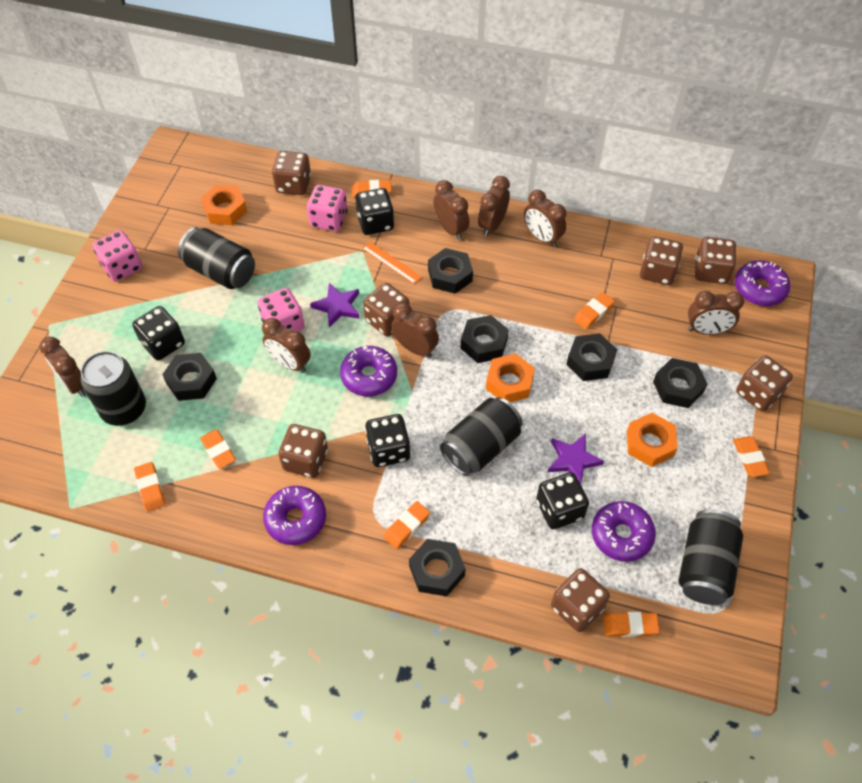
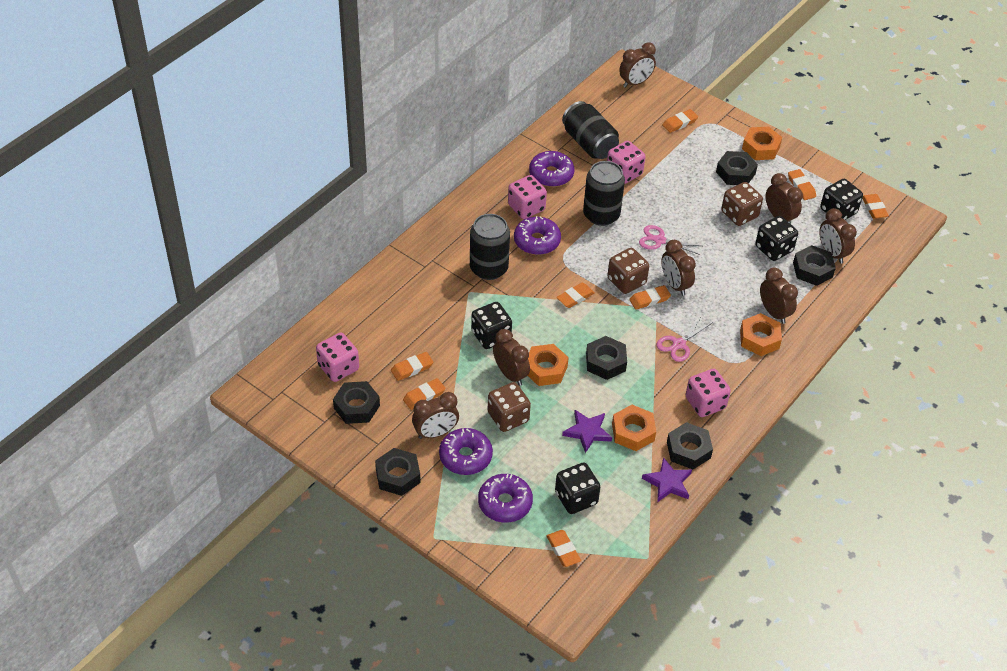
black can: 4 -> 3
brown dice: 7 -> 3
orange eraser: 7 -> 8
orange nut: 3 -> 4
orange ruler: 1 -> 0
pink dice: 3 -> 4
pink scissors: 0 -> 2

